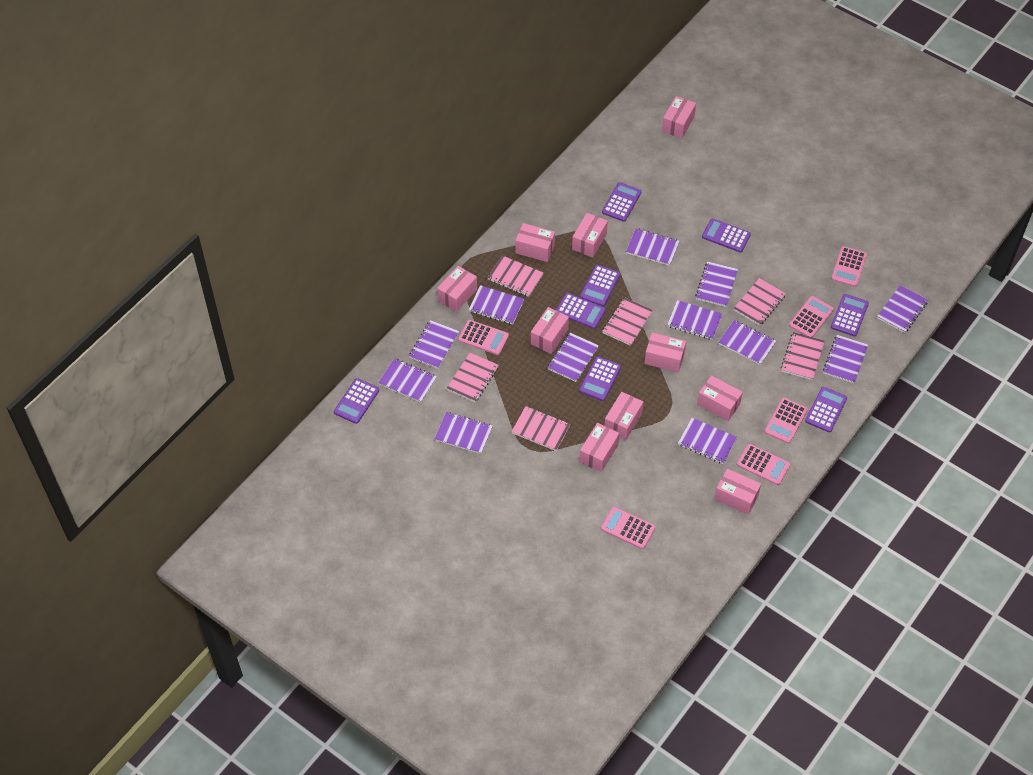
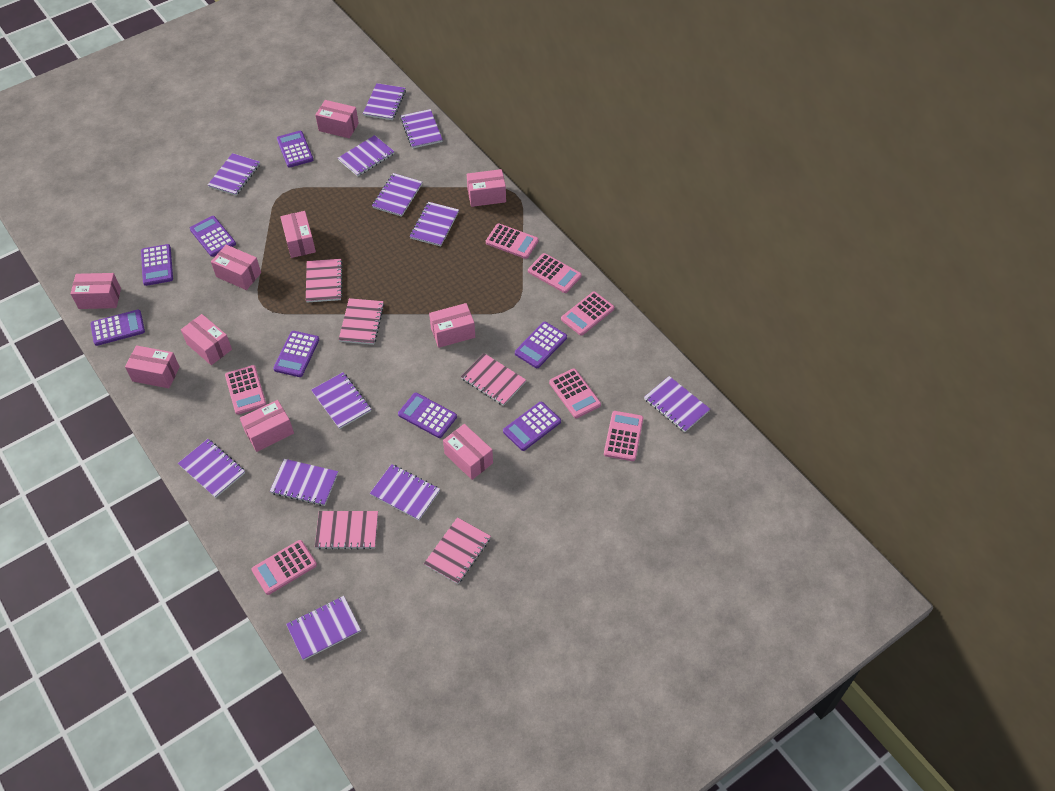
pink calculator: 6 -> 7
pink notebook: 6 -> 5

